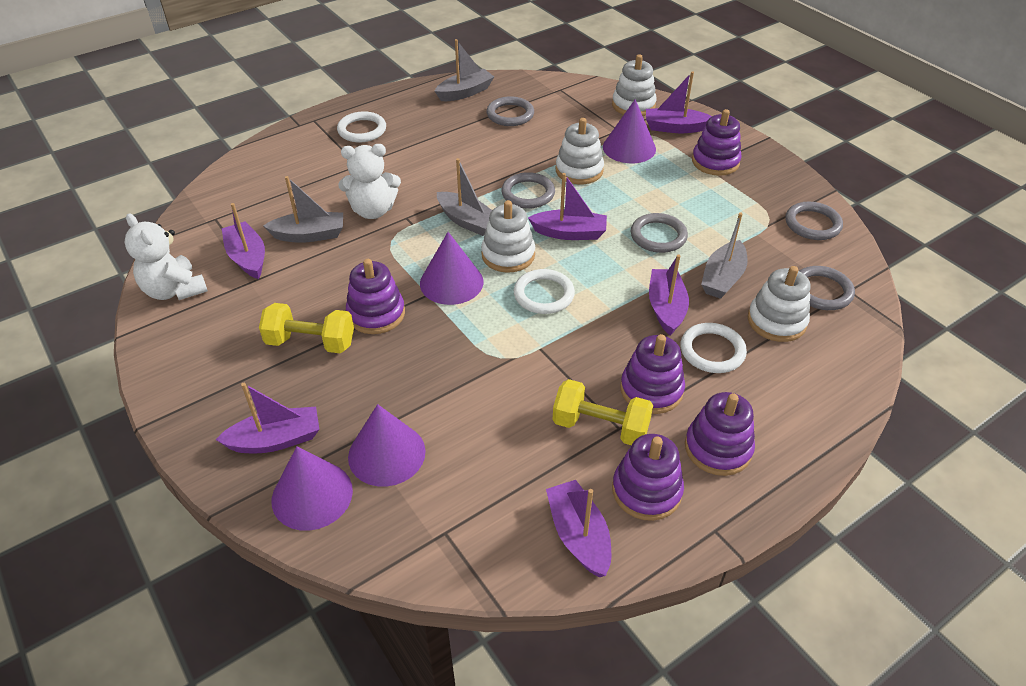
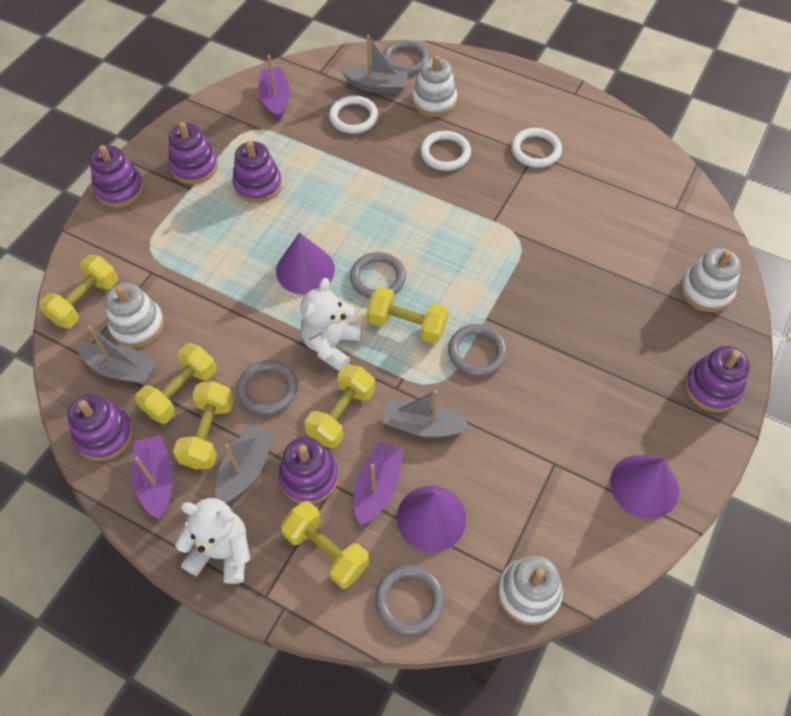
purple boat: 6 -> 3
purple cone: 4 -> 3
purple stacking toy: 5 -> 6
yellow dumbbell: 2 -> 6

